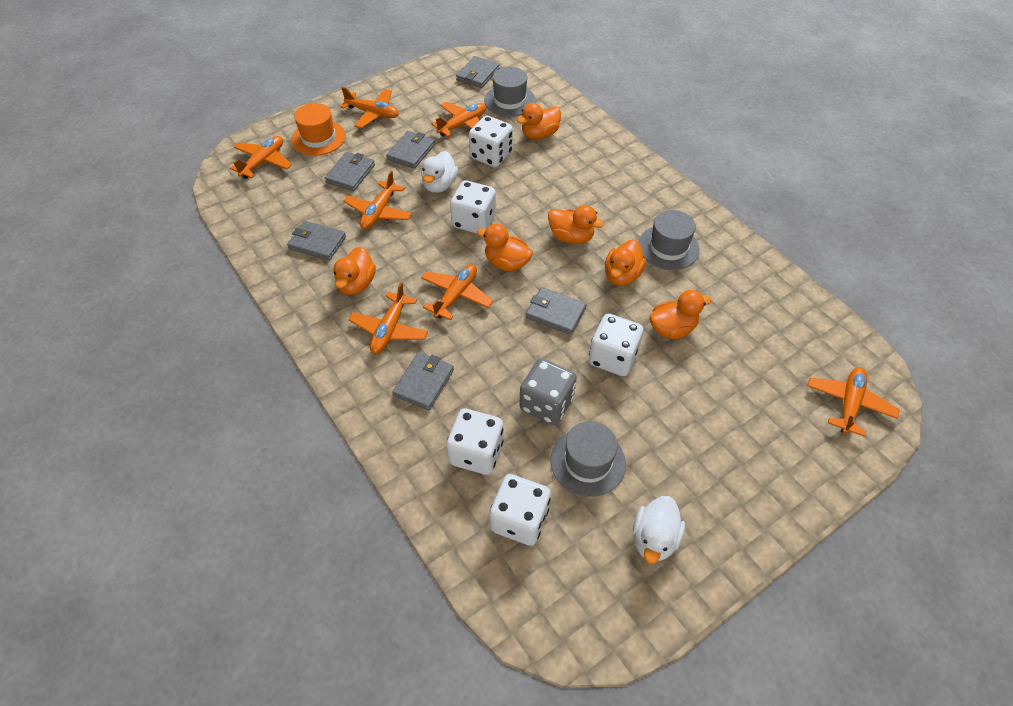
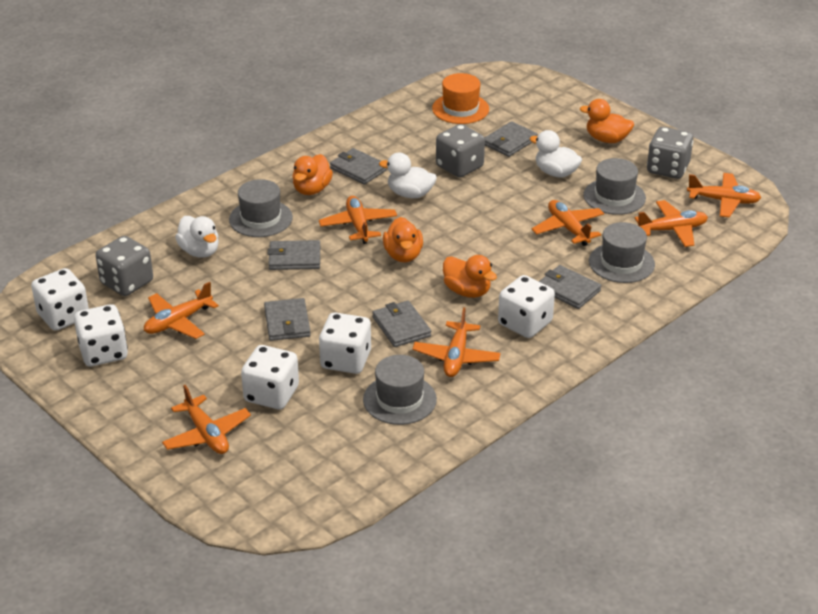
grey dice: 1 -> 3
grey hat: 3 -> 4
orange duck: 6 -> 4
white duck: 2 -> 3

